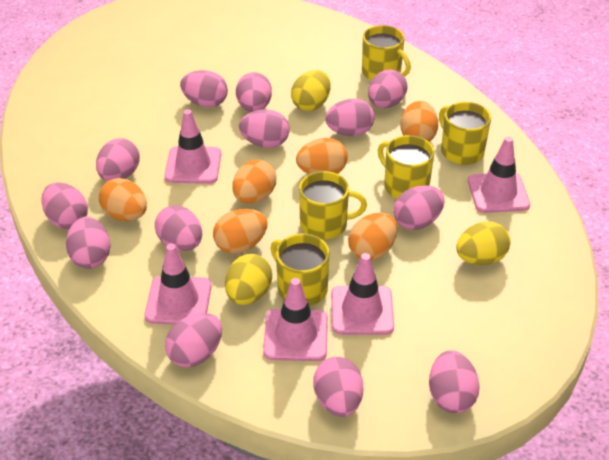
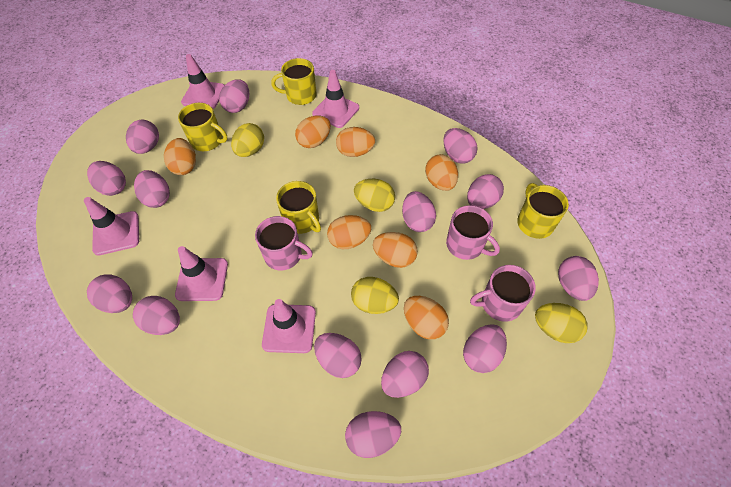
orange egg: 6 -> 7
pink egg: 13 -> 14
pink mug: 0 -> 3
yellow egg: 3 -> 4
yellow mug: 5 -> 4

